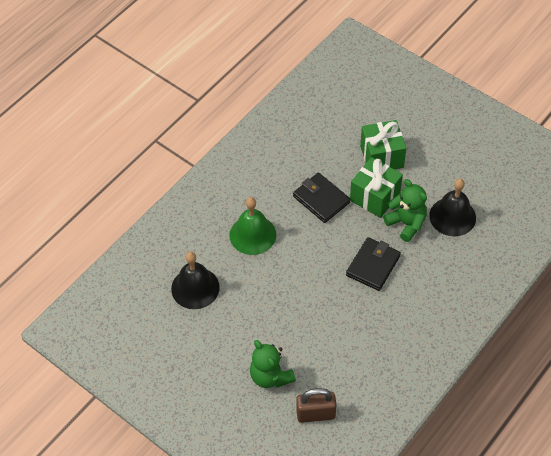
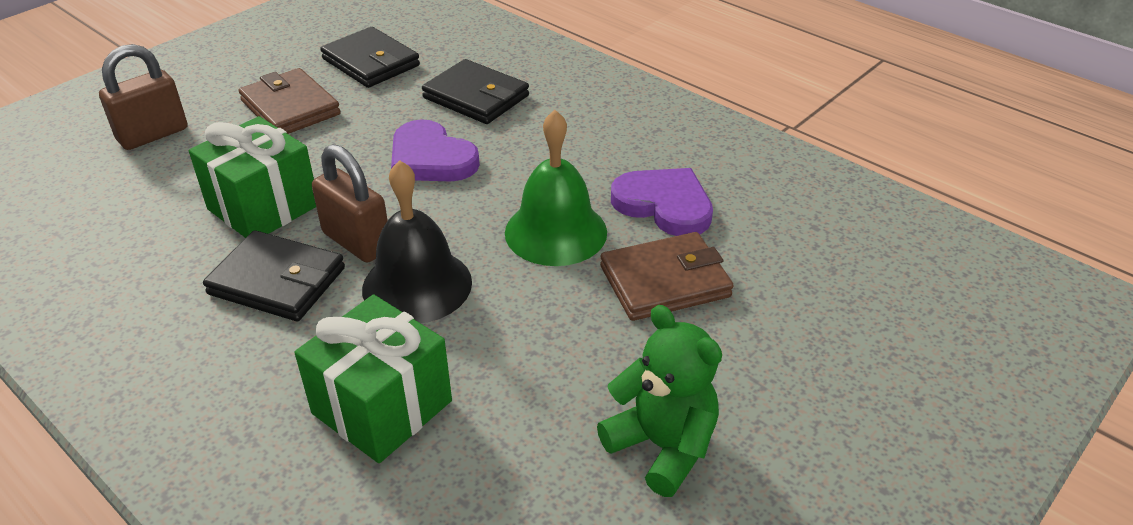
black bell: 2 -> 1
black wallet: 2 -> 3
brown padlock: 1 -> 2
brown wallet: 0 -> 2
green teddy bear: 2 -> 1
purple heart: 0 -> 2

